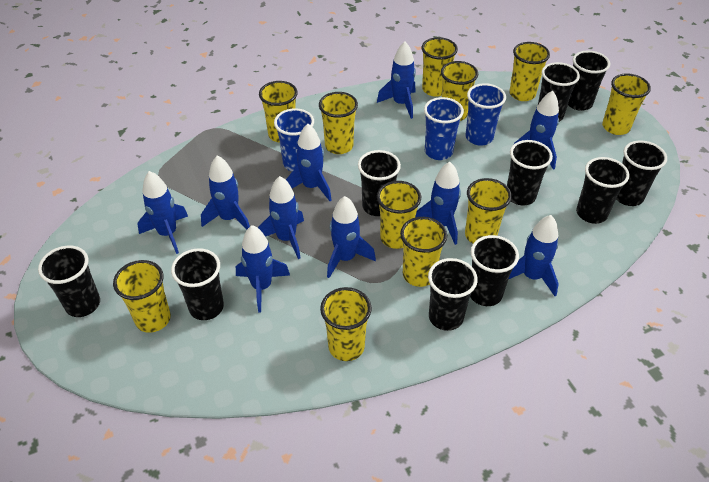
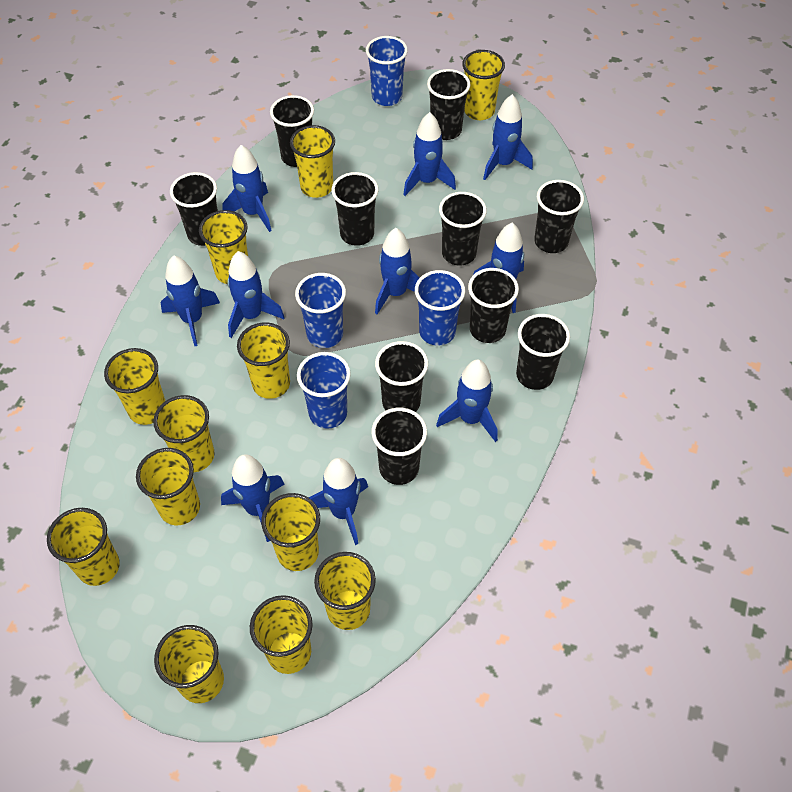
blue cup: 3 -> 4
yellow cup: 11 -> 12

